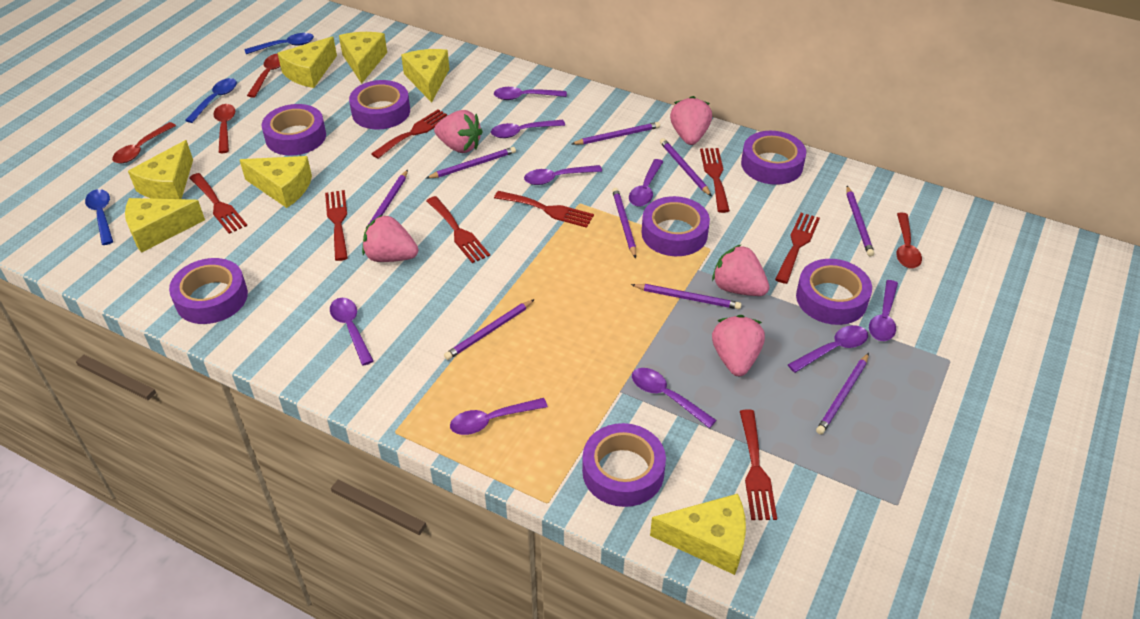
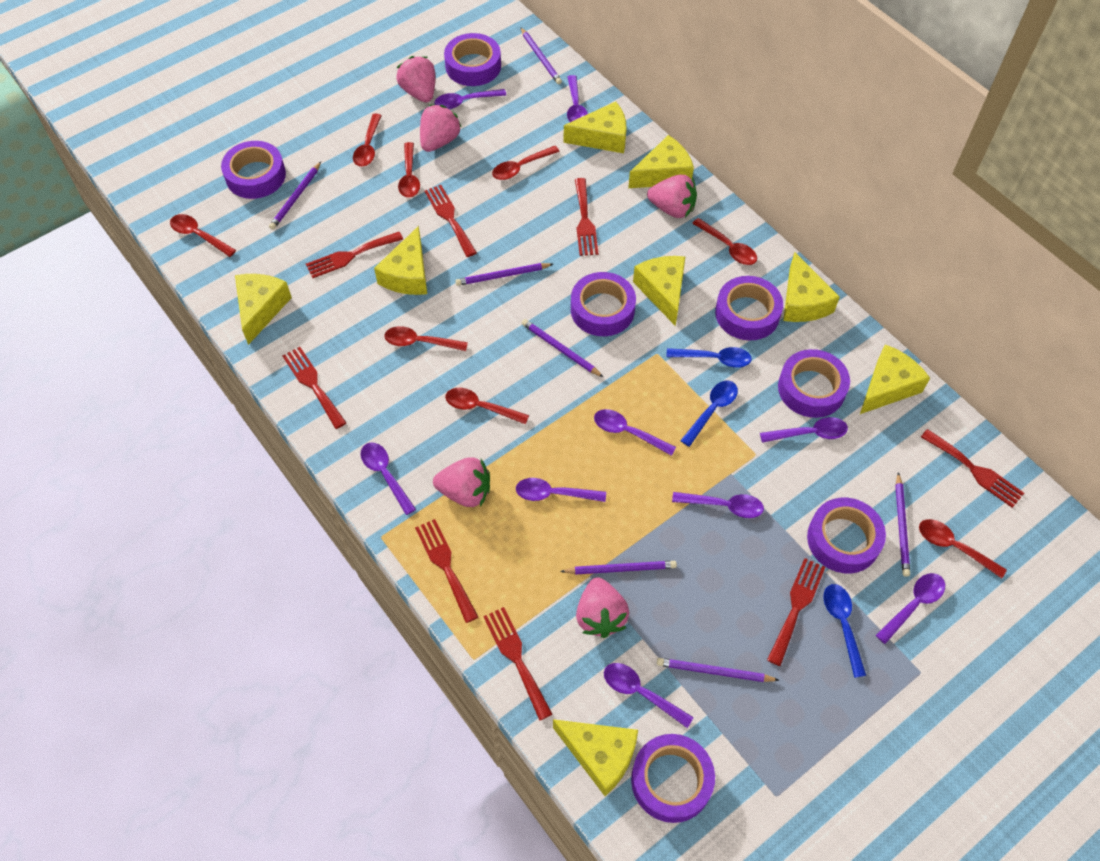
purple pencil: 9 -> 7
red spoon: 4 -> 8
yellow cheese: 7 -> 8

